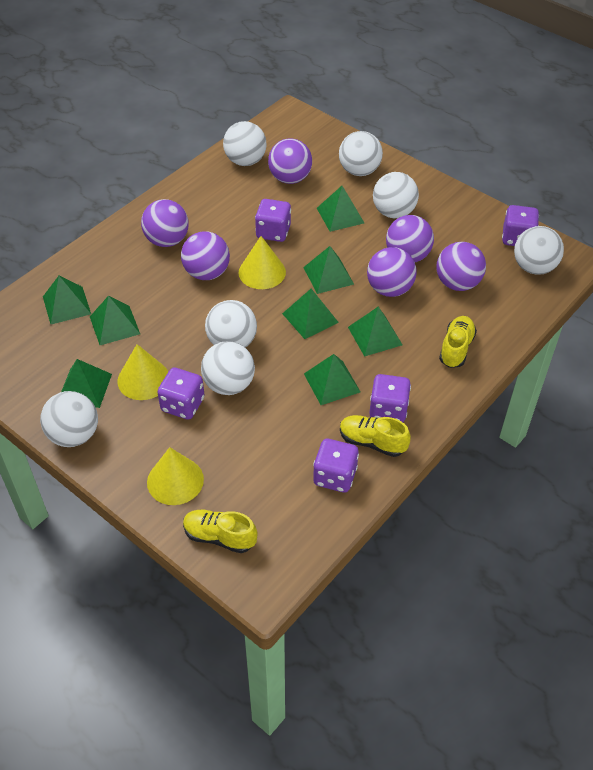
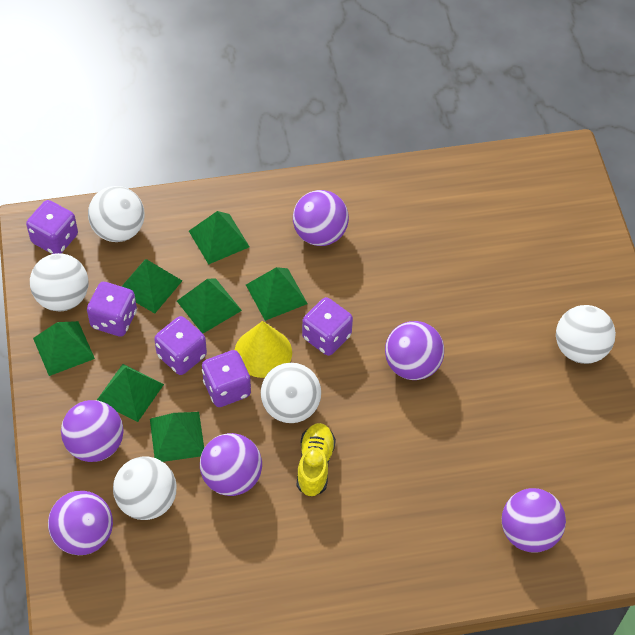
green pyramid: 8 -> 7
white ball: 7 -> 5
yellow cone: 3 -> 1
yellow shoe: 3 -> 1

